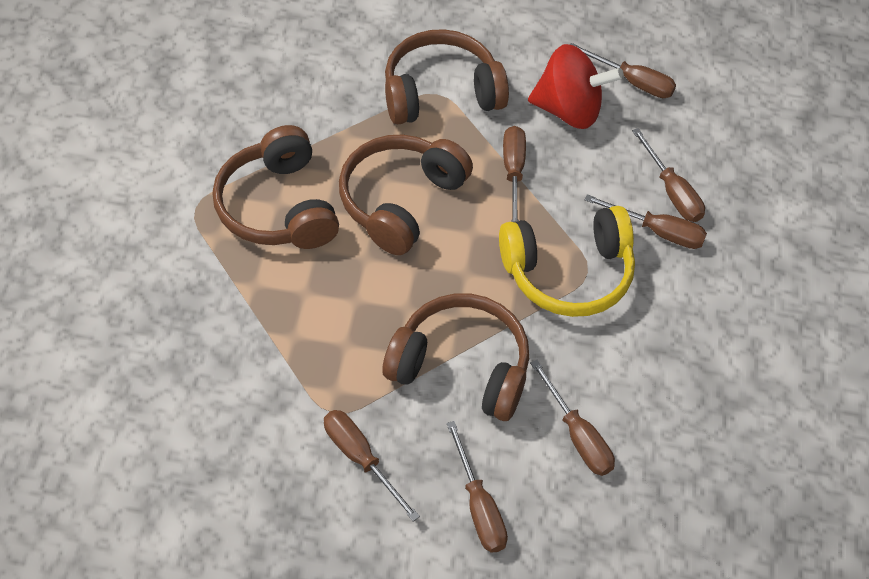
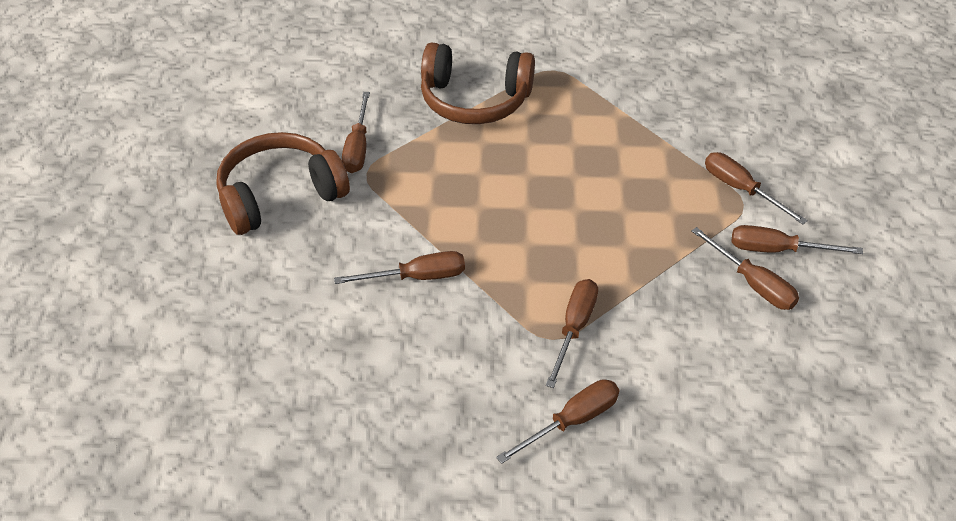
brown headphones: 4 -> 2
red spinning top: 1 -> 0
yellow headphones: 1 -> 0

